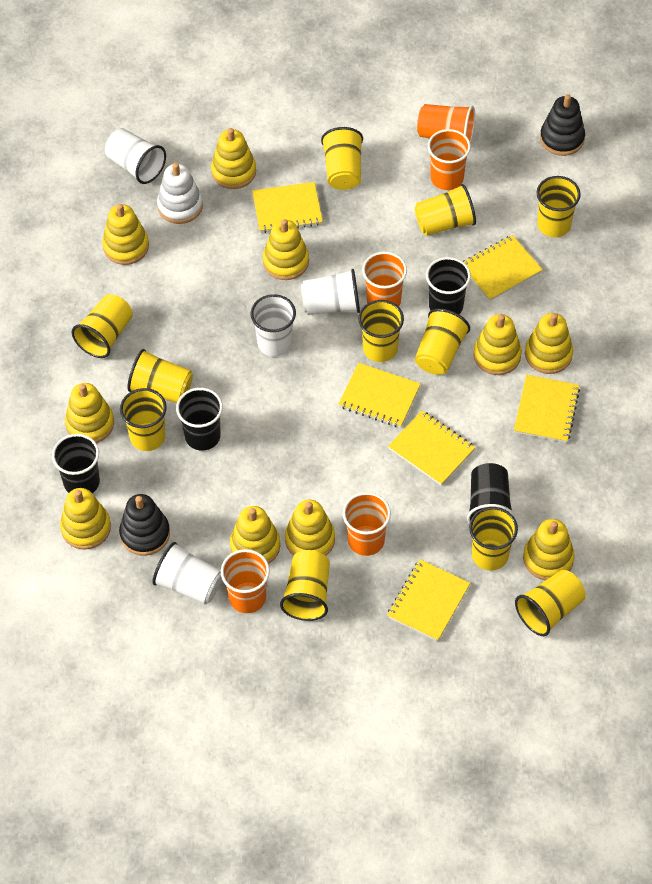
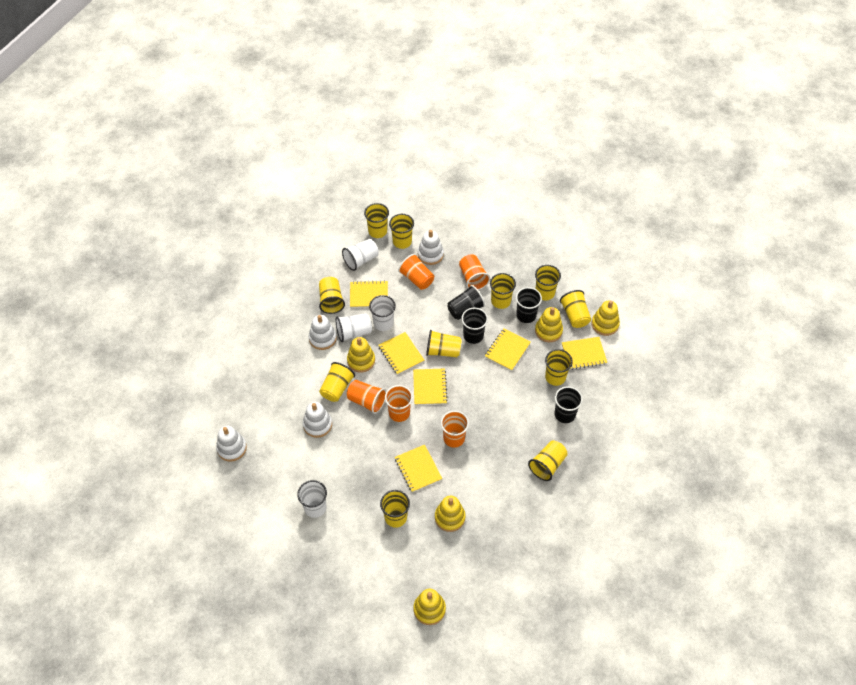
black stacking toy: 2 -> 0
white stacking toy: 1 -> 4
yellow stacking toy: 10 -> 5

